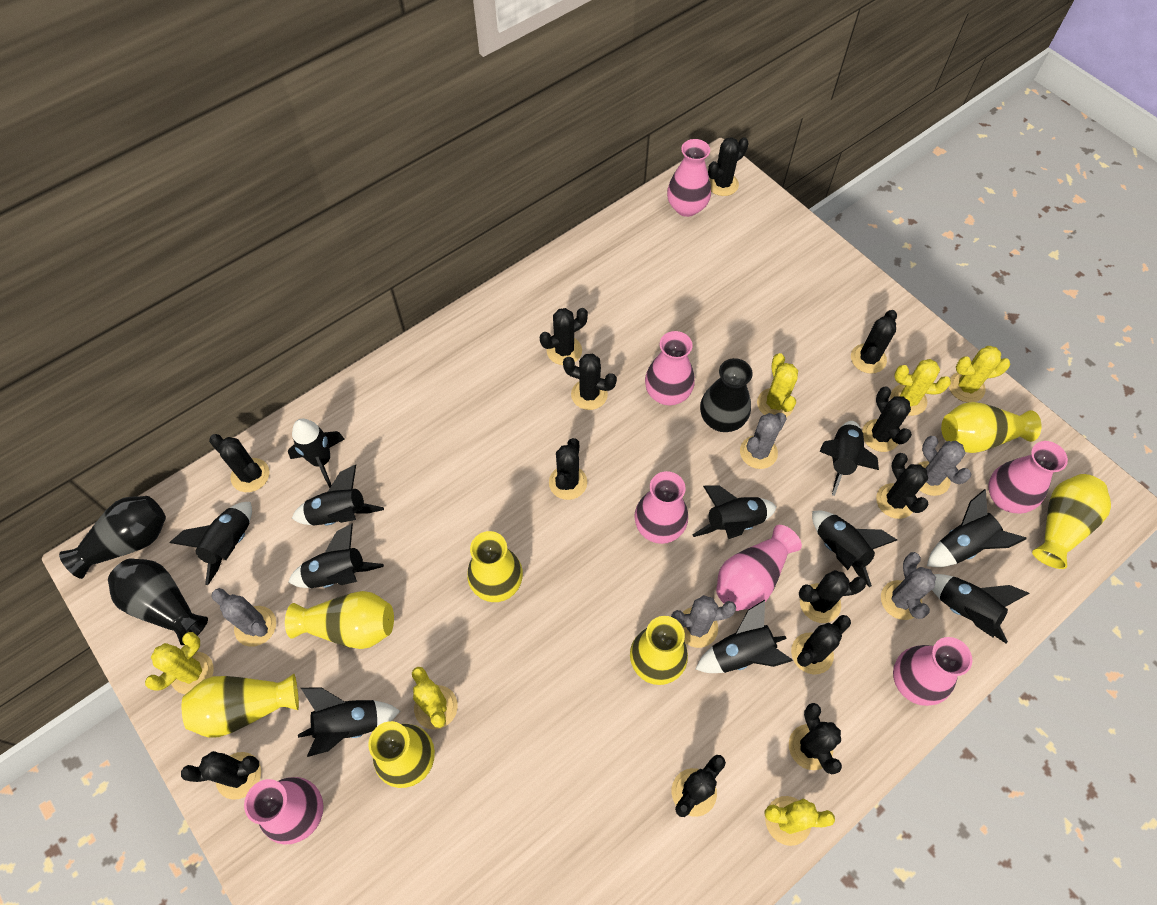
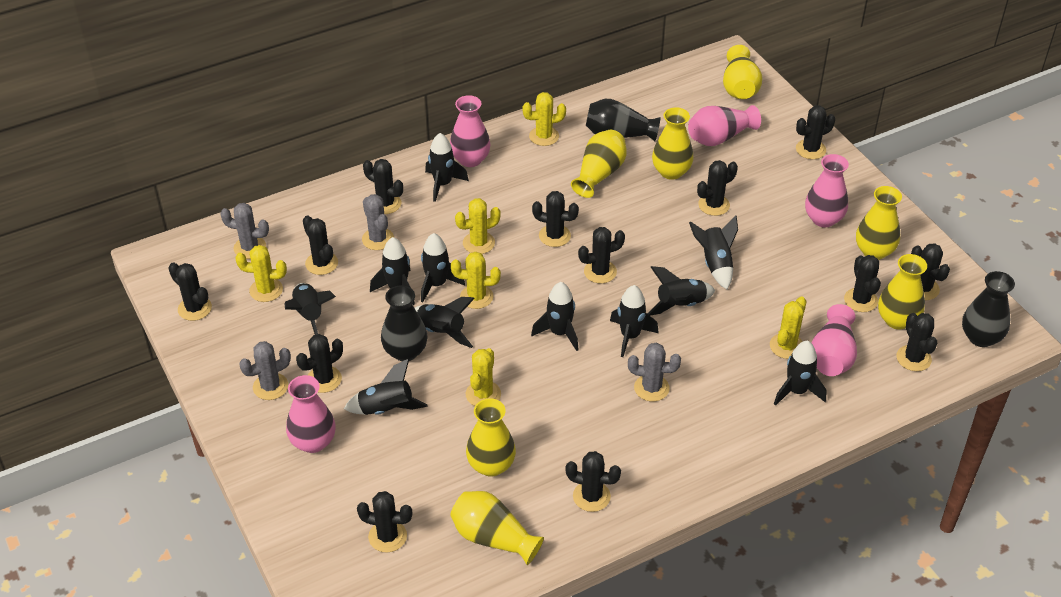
grey cactus: 5 -> 4
pink vase: 7 -> 5

